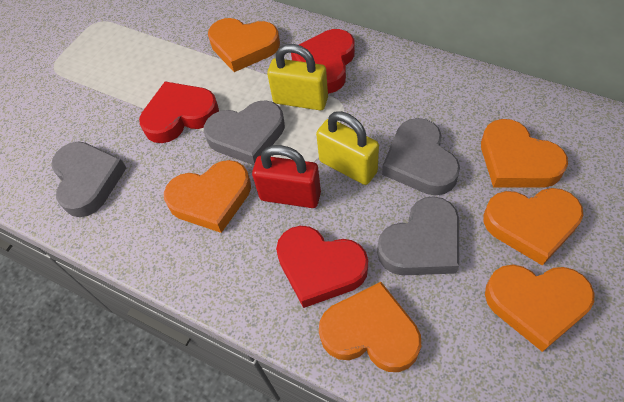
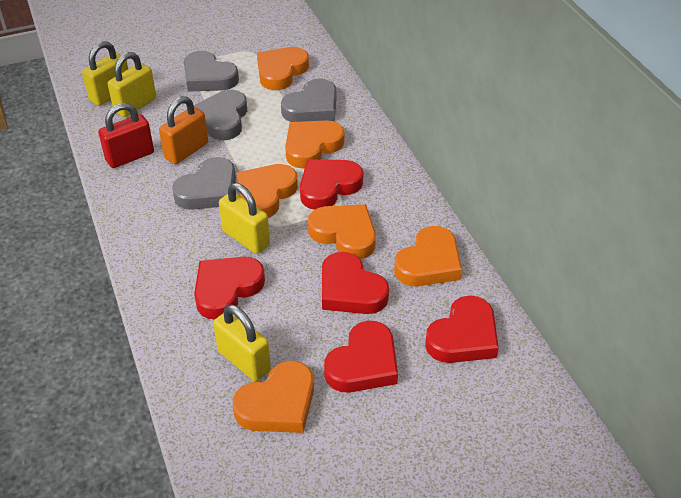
orange padlock: 0 -> 1
red heart: 3 -> 5
yellow padlock: 2 -> 4

